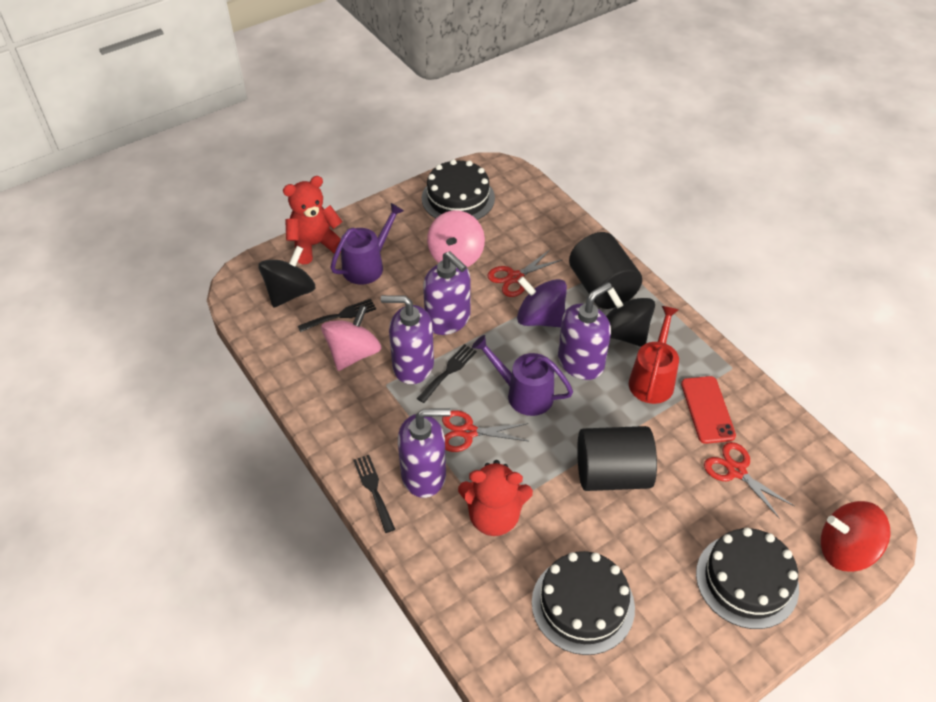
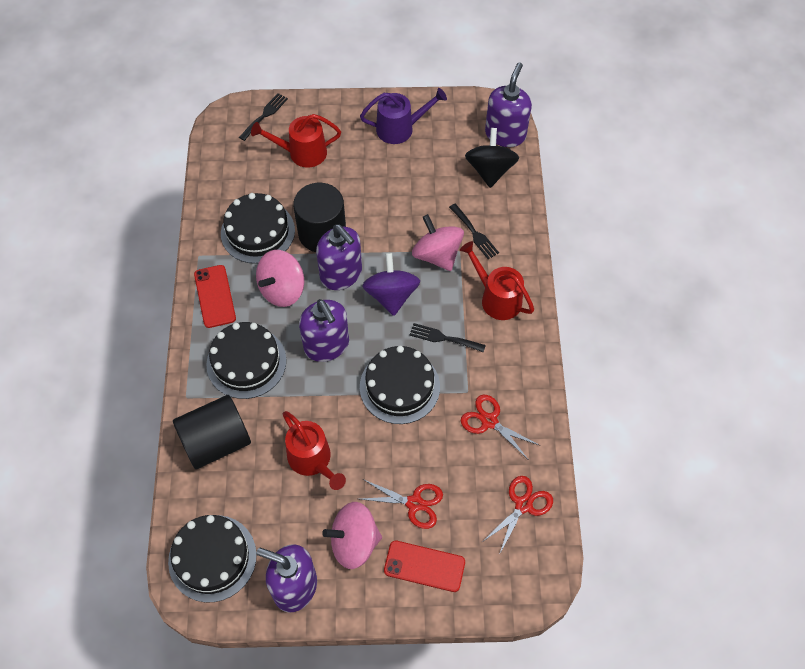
black cake: 3 -> 4
black spinning top: 2 -> 1
pink spinning top: 2 -> 3
purple watering can: 2 -> 1
red phone: 1 -> 2
red spinning top: 1 -> 0
red teddy bear: 2 -> 0
red watering can: 1 -> 3

